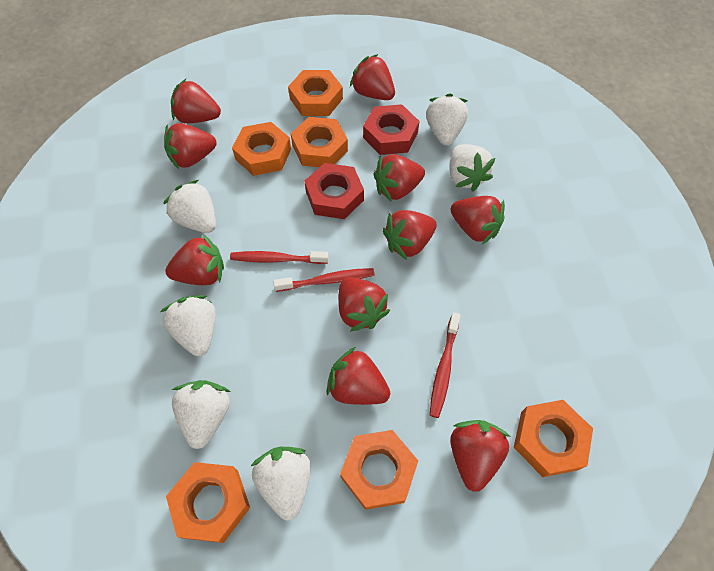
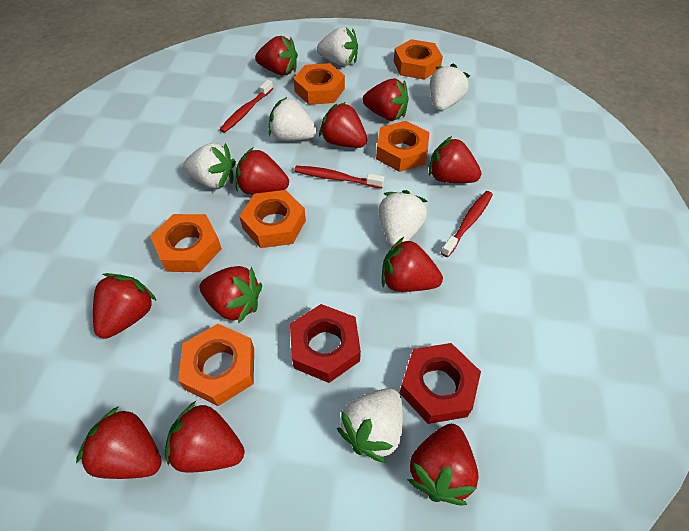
red strawberry: 10 -> 11

